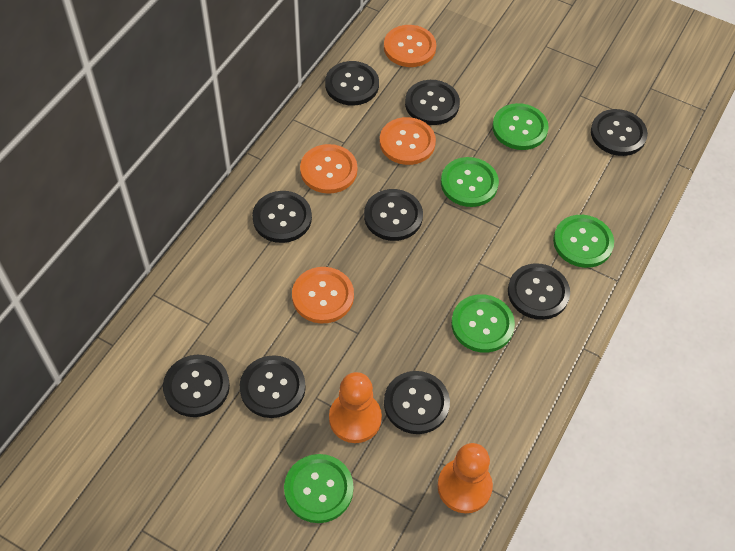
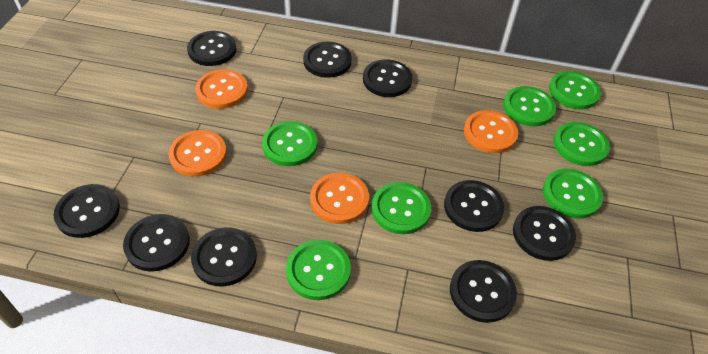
green button: 5 -> 7
orange pawn: 2 -> 0

